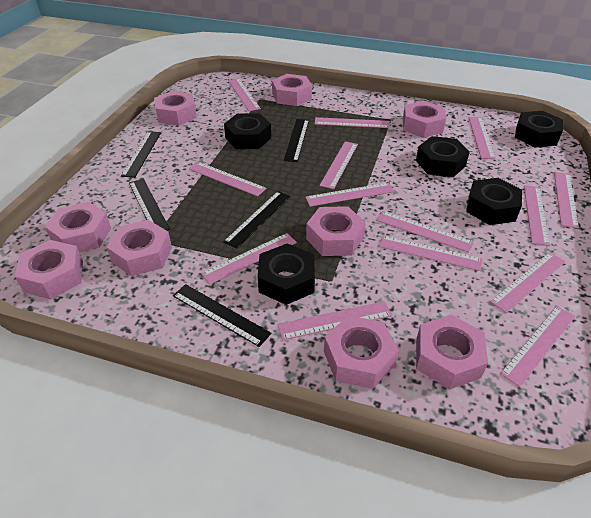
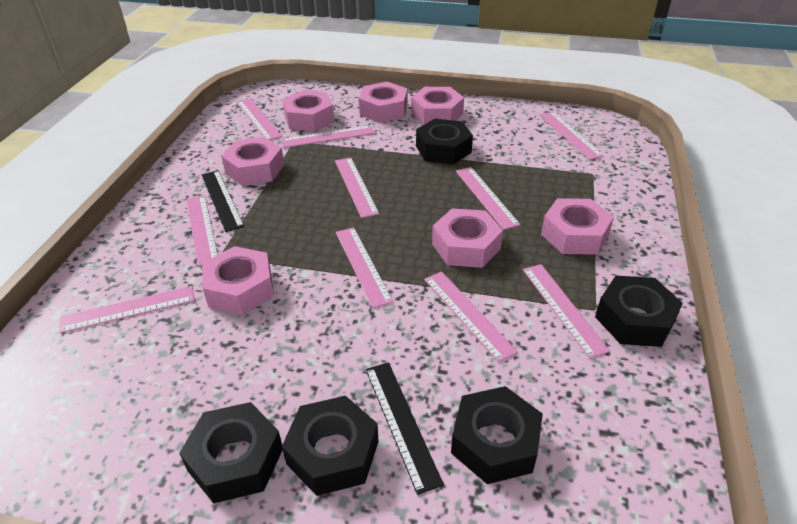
black ruler: 5 -> 2
pink nut: 9 -> 7
pink ruler: 14 -> 10

